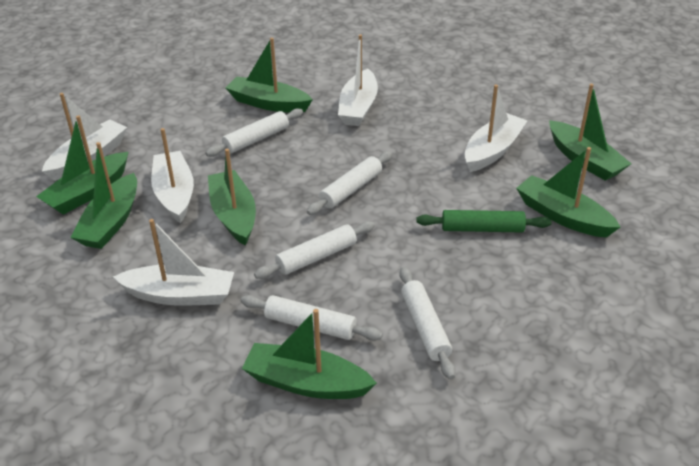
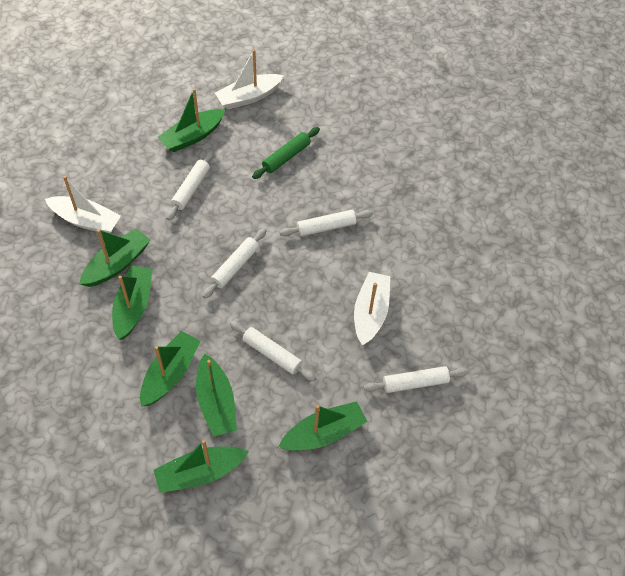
white boat: 5 -> 3

